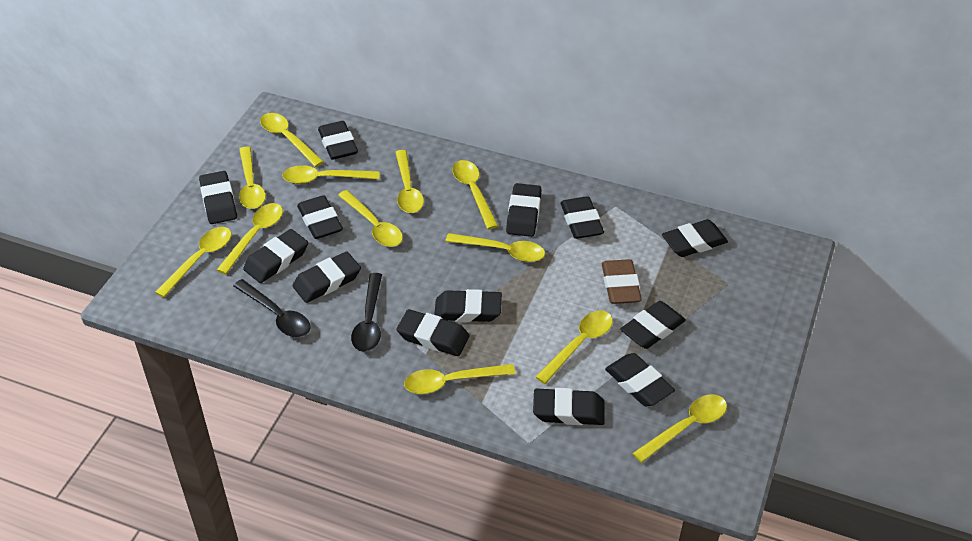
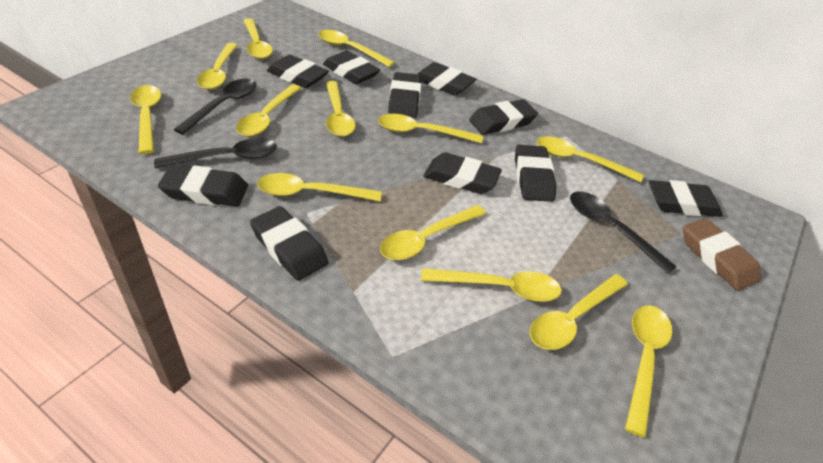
black eraser: 13 -> 10
black spoon: 2 -> 3
yellow spoon: 12 -> 13

